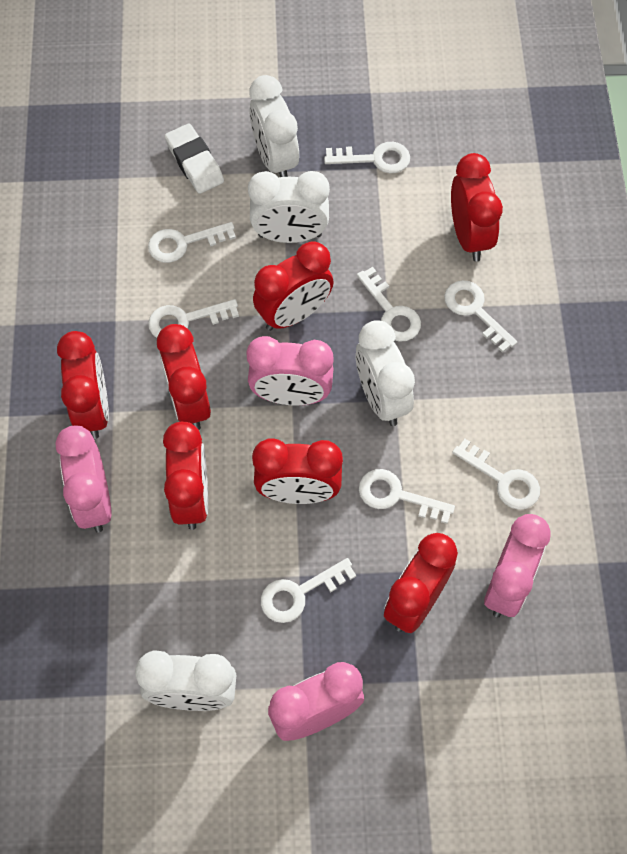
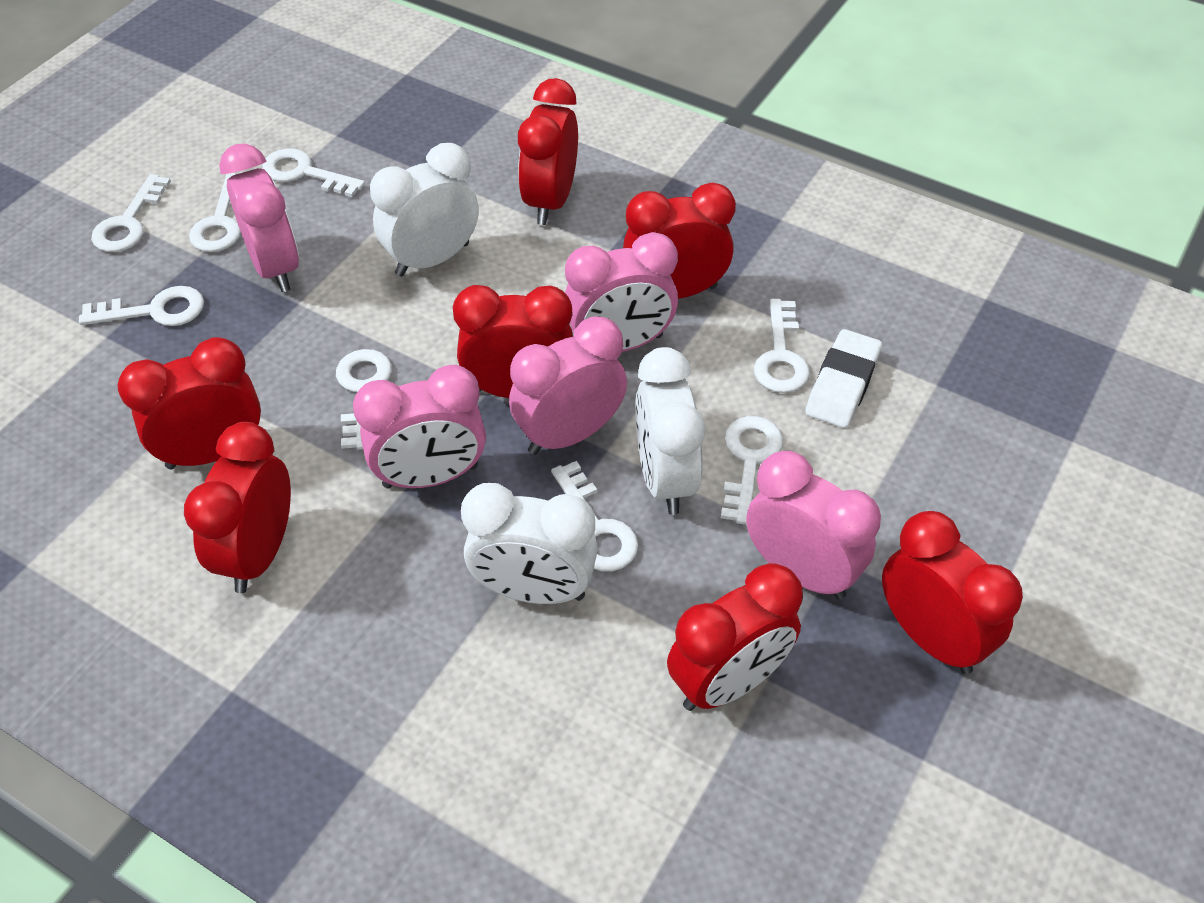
pink clock: 4 -> 5
white clock: 4 -> 3

